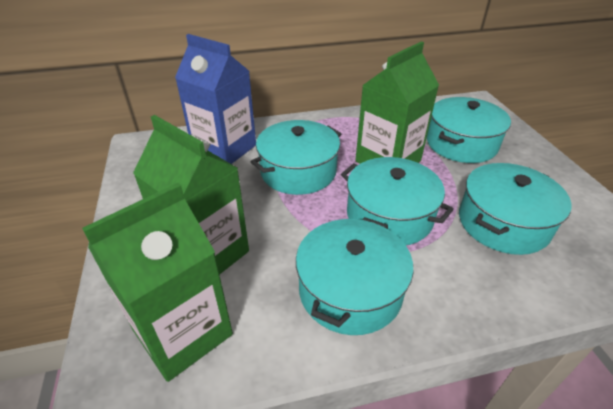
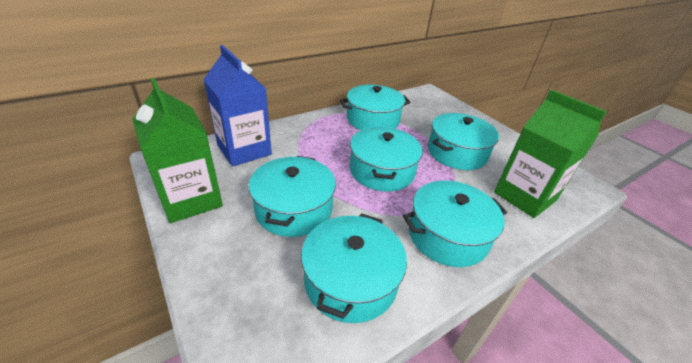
green carton: 3 -> 2
turquoise pot: 5 -> 6

